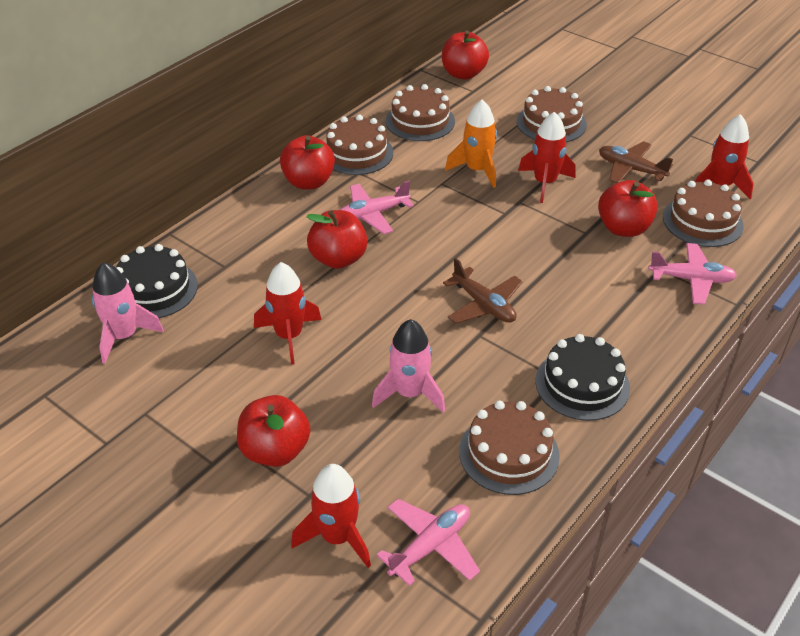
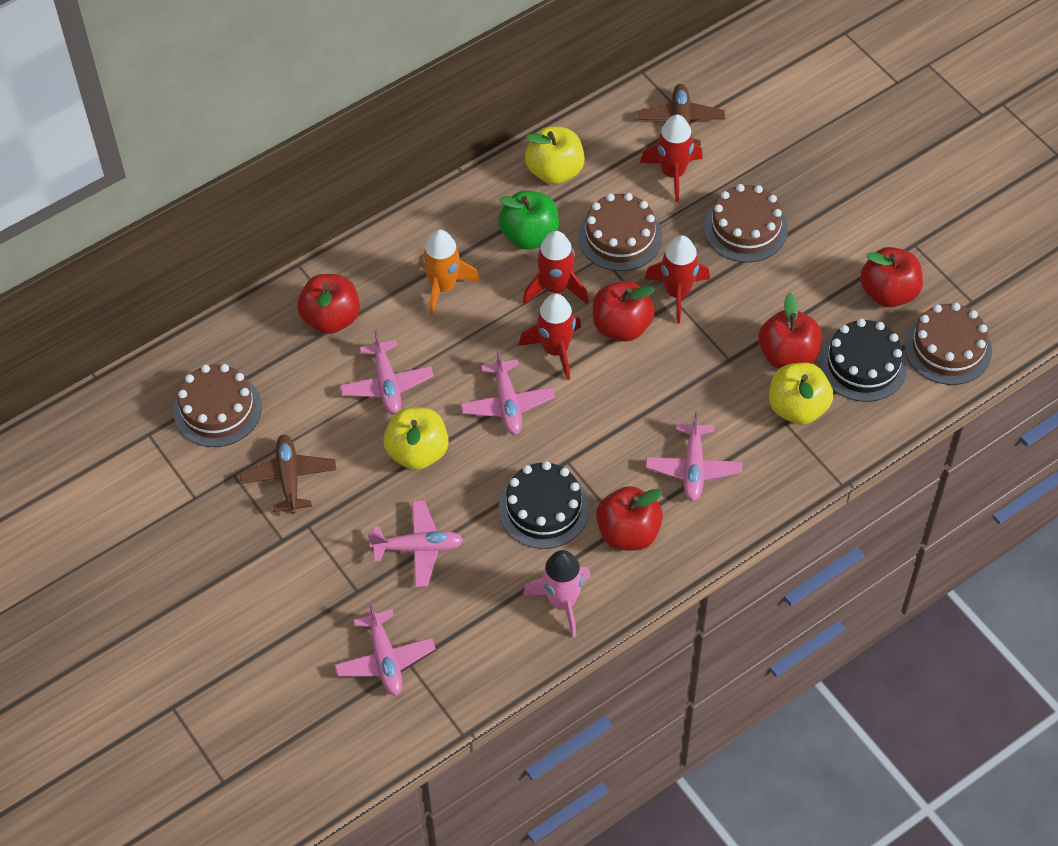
brown cake: 5 -> 4
green apple: 0 -> 1
pink plane: 3 -> 5
pink rocket: 2 -> 1
yellow apple: 0 -> 3

